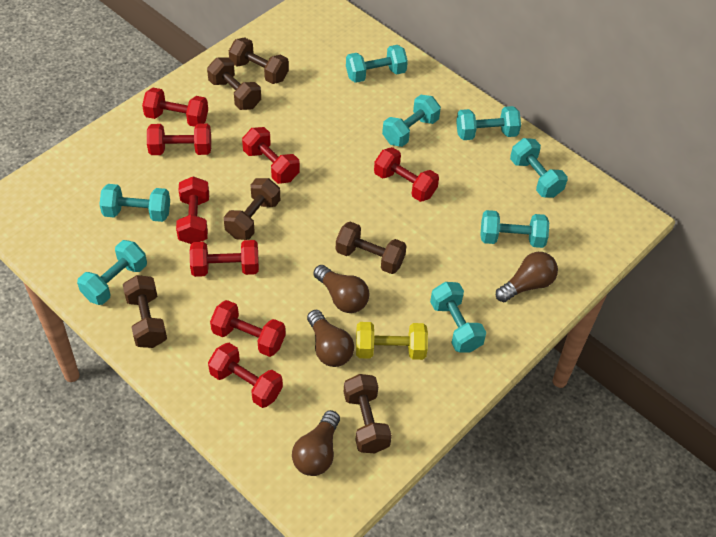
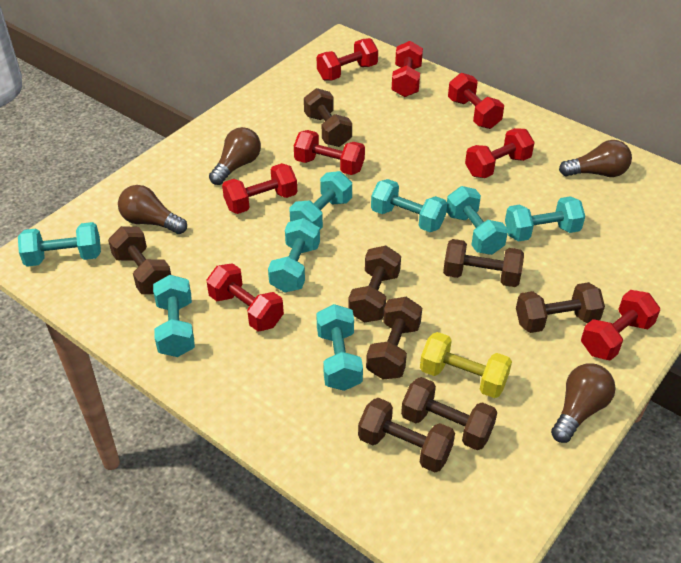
brown dumbbell: 6 -> 8

